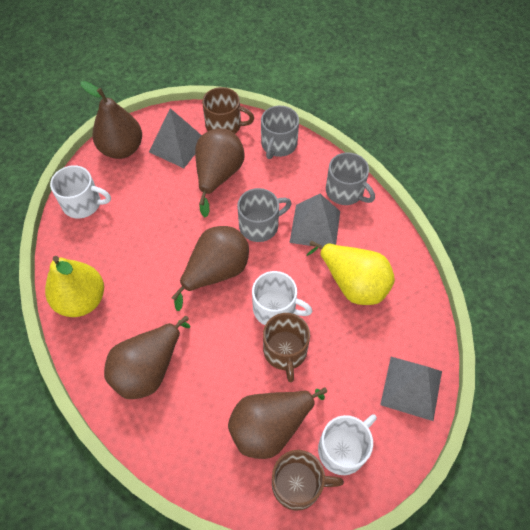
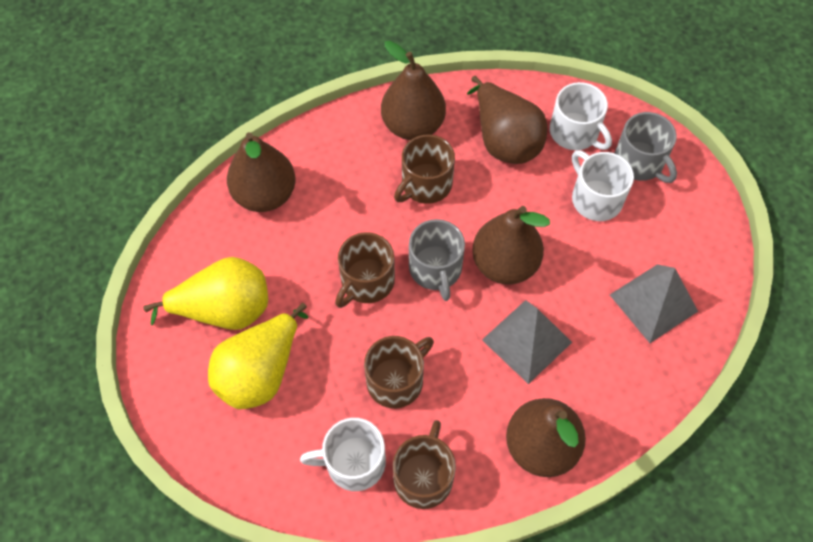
brown mug: 3 -> 4
grey mug: 3 -> 2
grey pyramid: 3 -> 2

